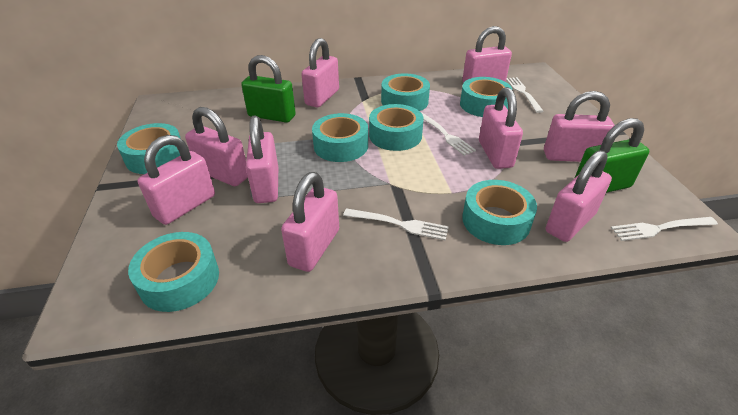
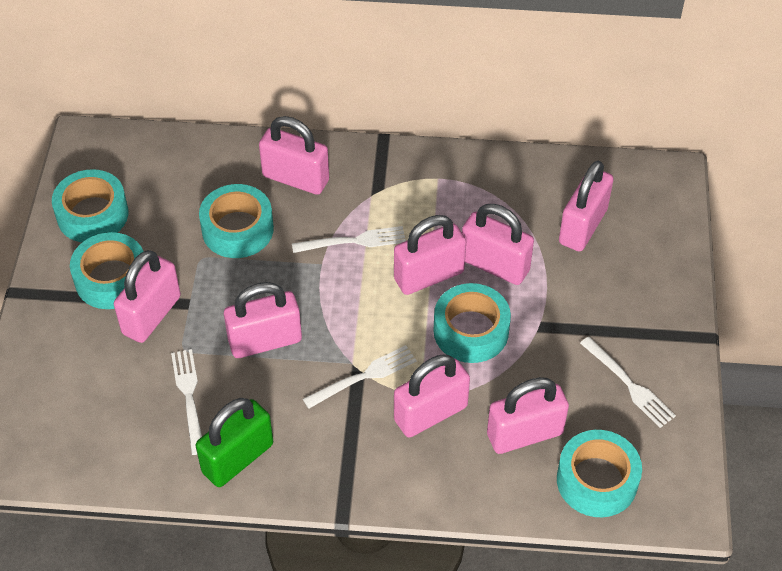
green padlock: 2 -> 1
pink padlock: 9 -> 8
turquoise tape: 7 -> 5

